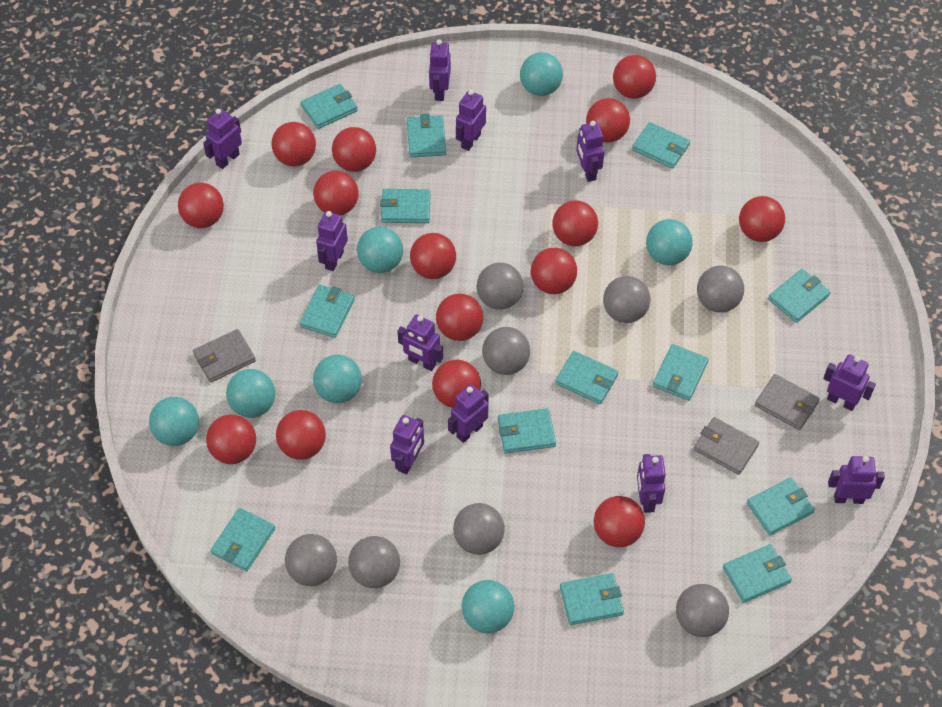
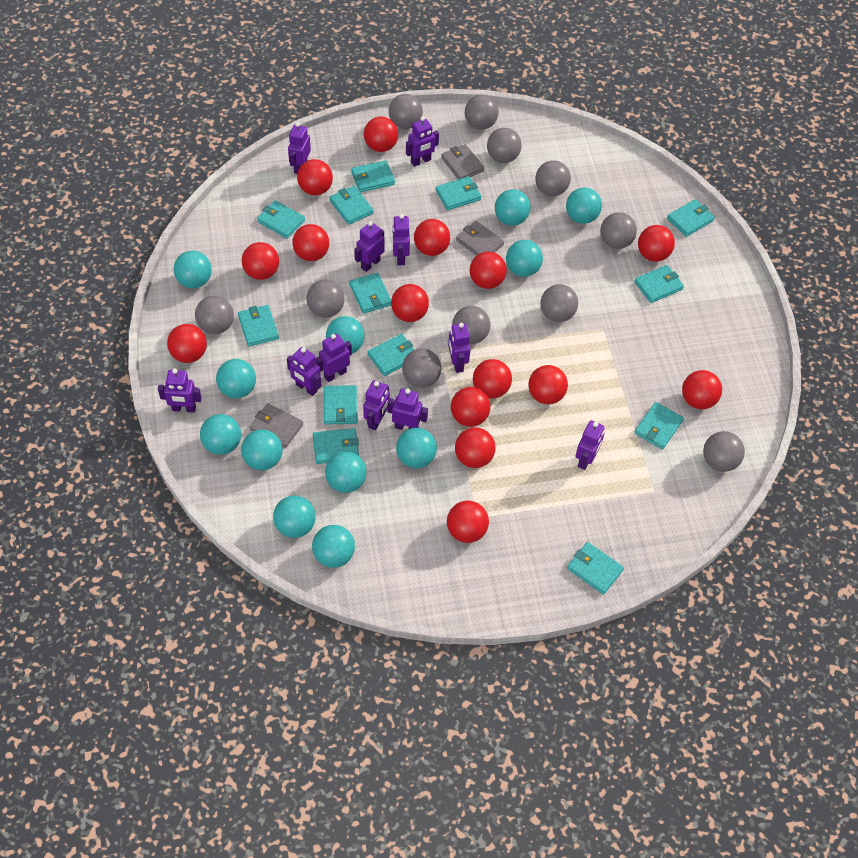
grey ball: 8 -> 11
turquoise ball: 7 -> 12

